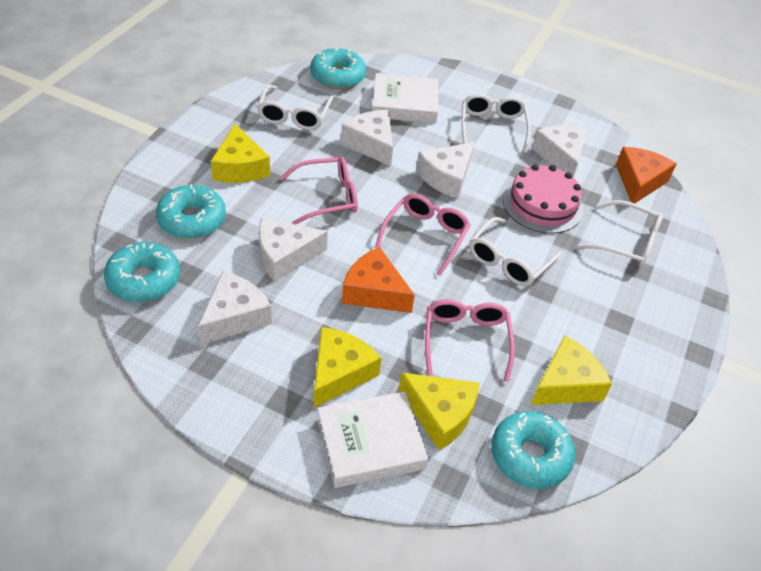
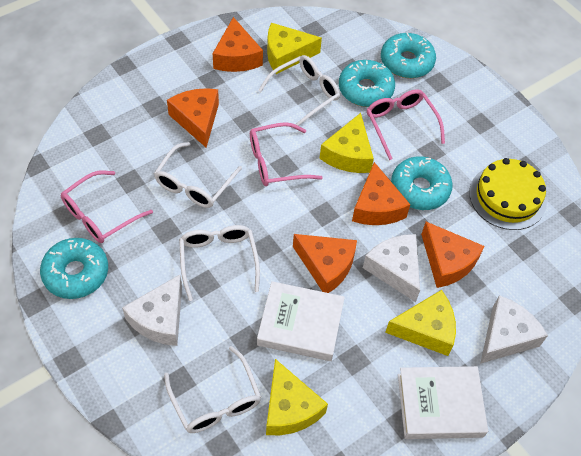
orange cheese: 2 -> 5
pink cake: 1 -> 0
white cheese: 5 -> 3
yellow cake: 0 -> 1

